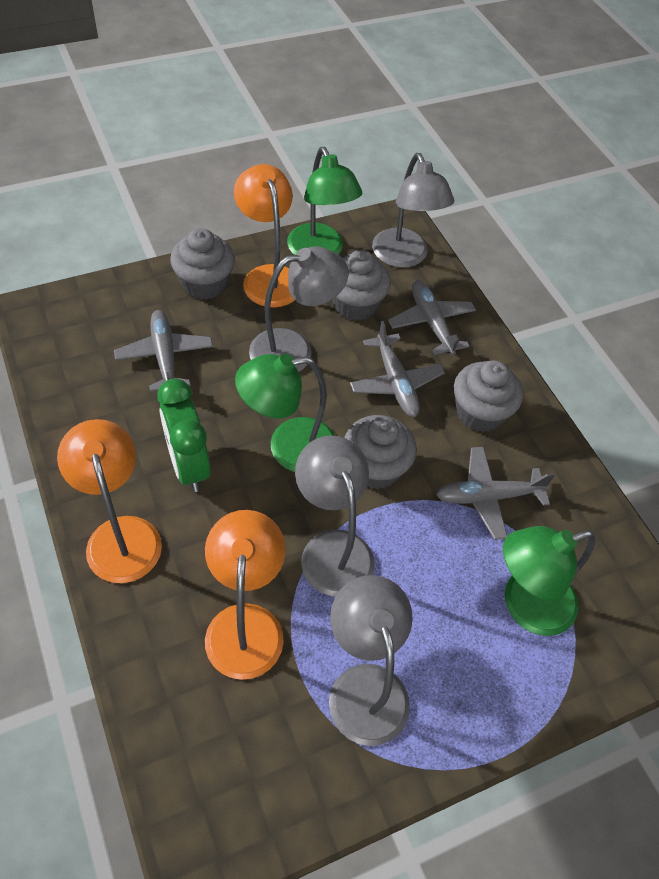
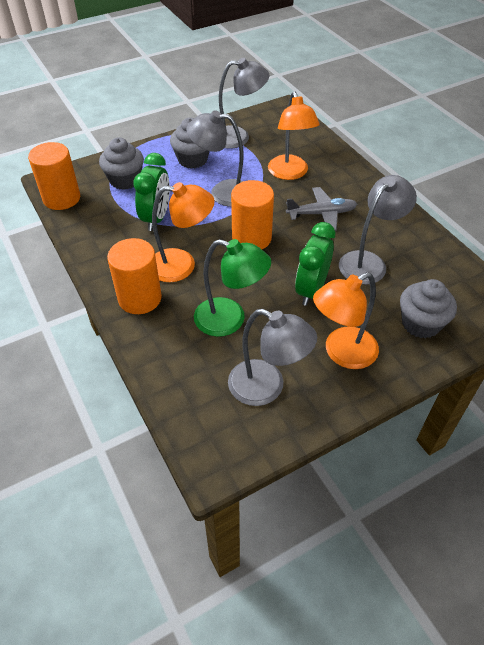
green clock: 1 -> 2
green lamp: 3 -> 1
grey cupcake: 4 -> 3
grey plane: 4 -> 1
orange cylinder: 0 -> 3

